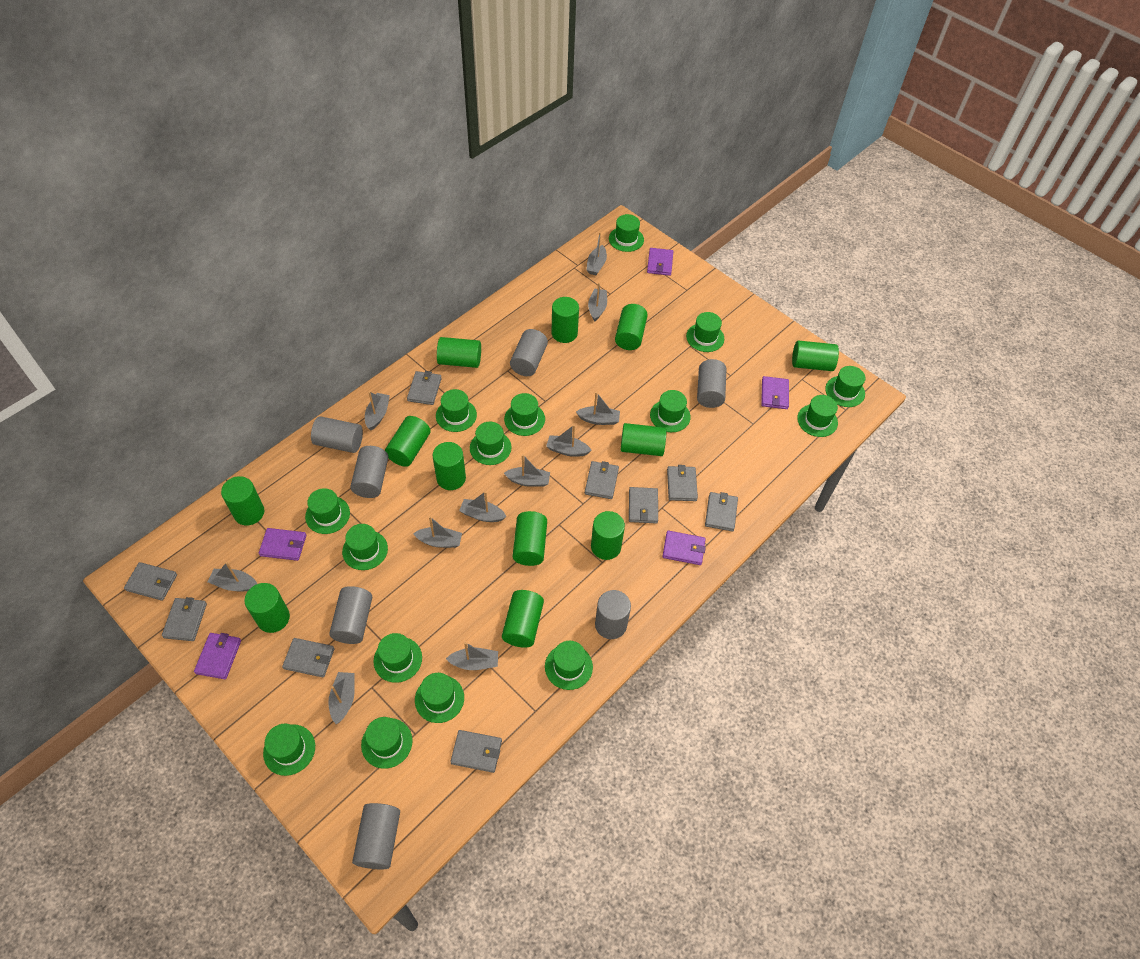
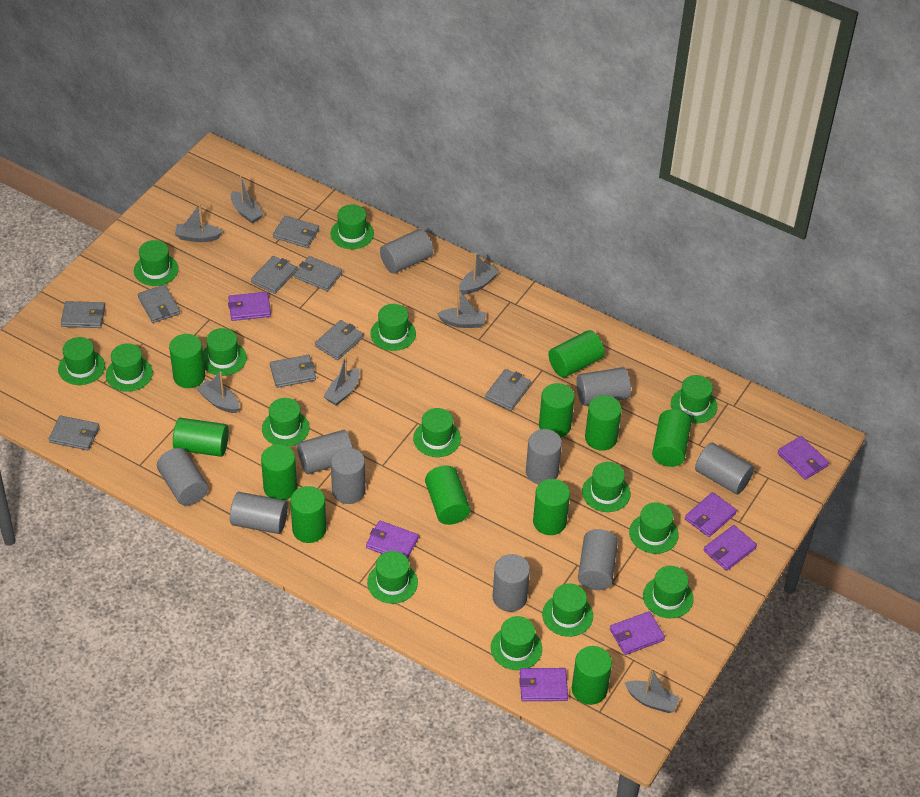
green cylinder: 12 -> 11
grey boat: 11 -> 7
grey cylinder: 7 -> 10
purple wallet: 5 -> 7

